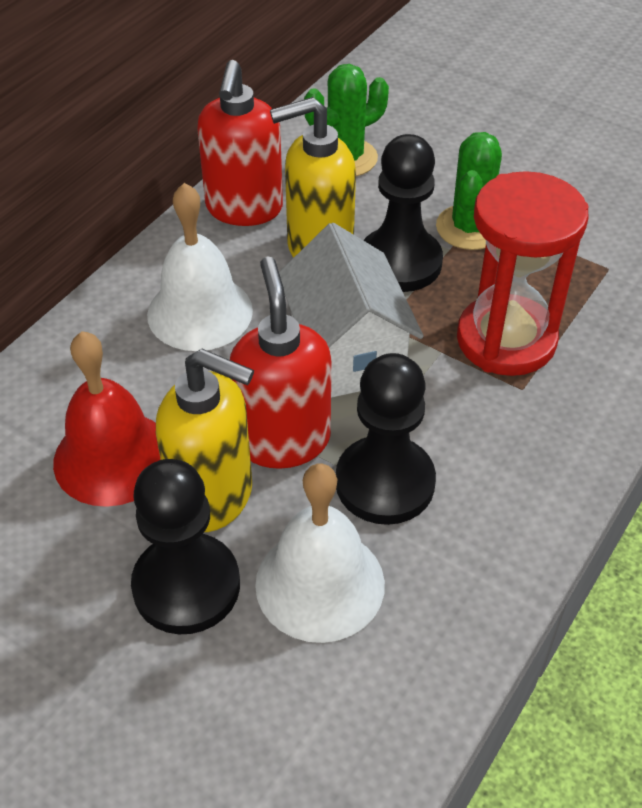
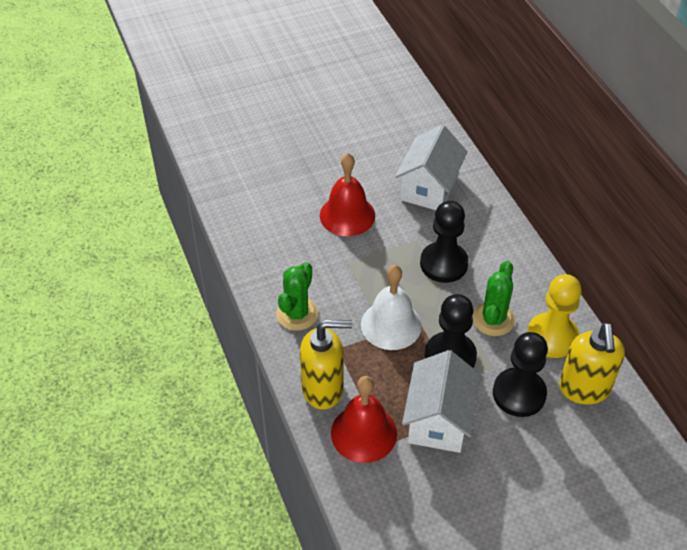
red bell: 1 -> 2
red hourglass: 1 -> 0
red soap dispenser: 2 -> 0
white bell: 2 -> 1
white house: 1 -> 2
yellow pawn: 0 -> 1

